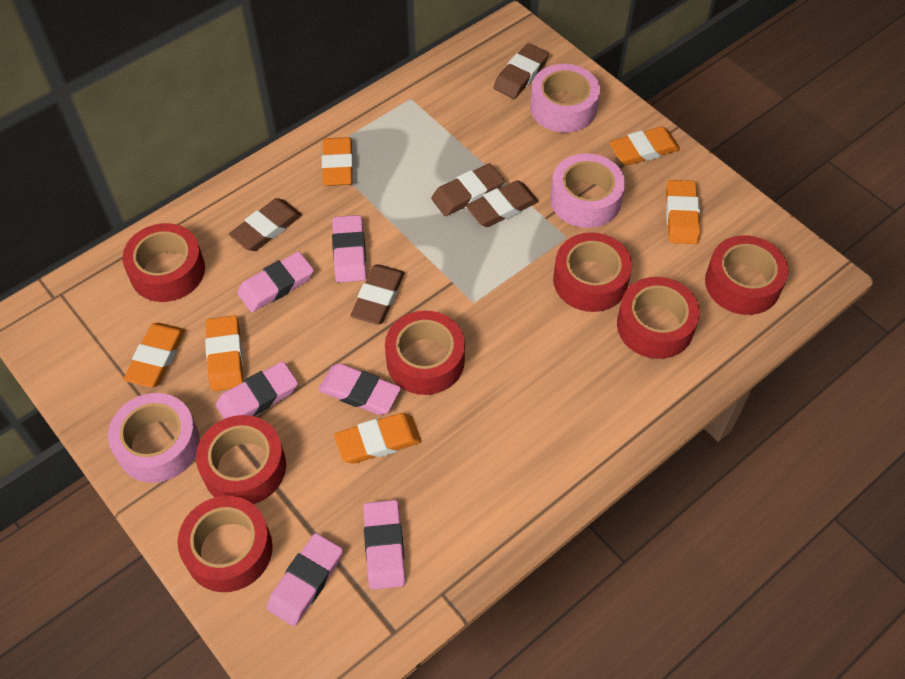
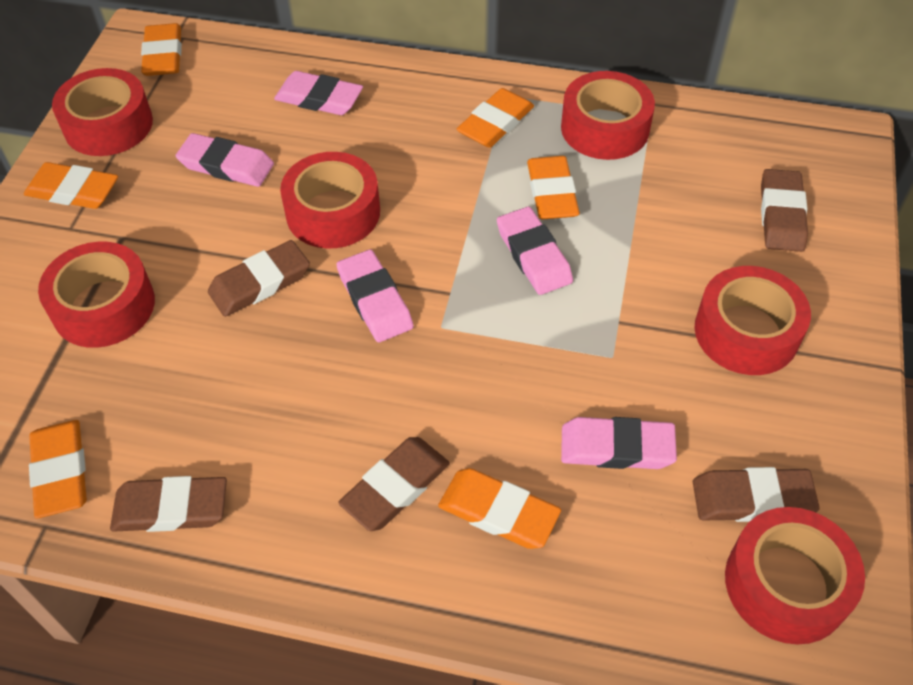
pink eraser: 6 -> 5
pink tape: 3 -> 0
red tape: 7 -> 6

